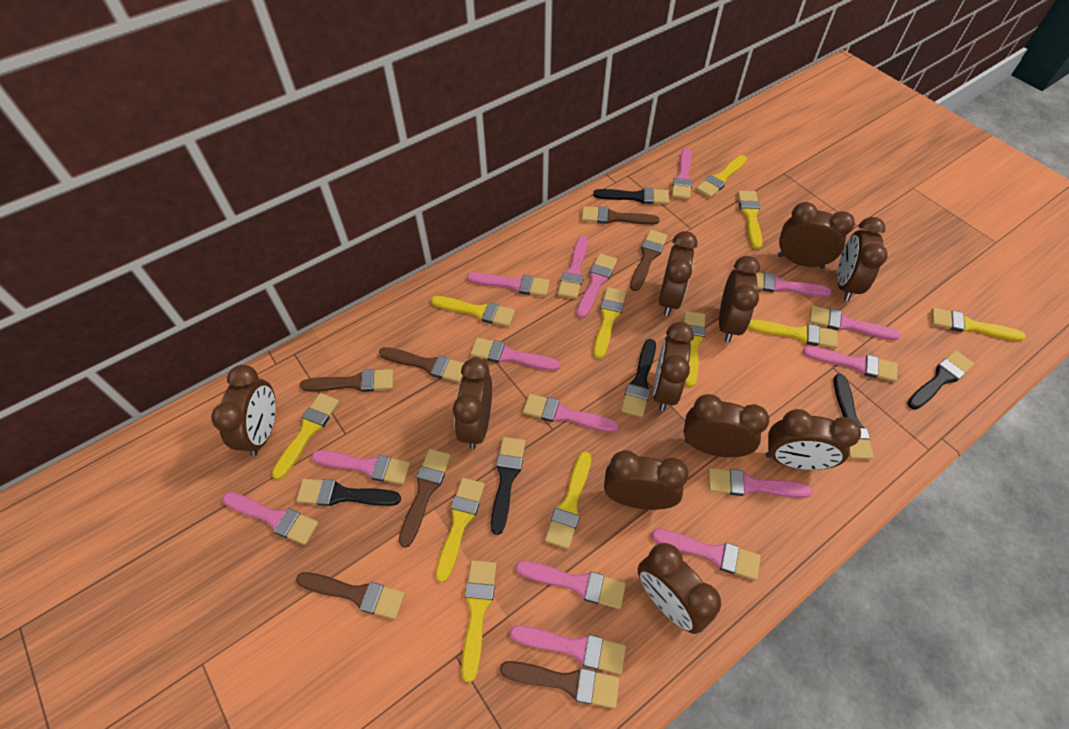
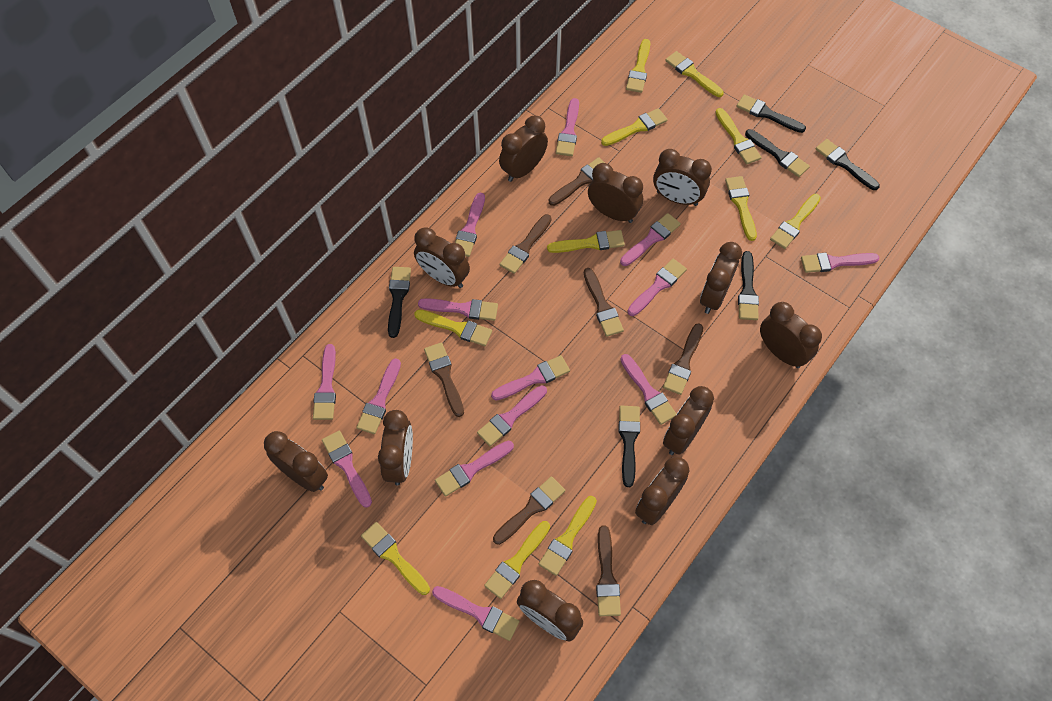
pink brush: 15 -> 14

